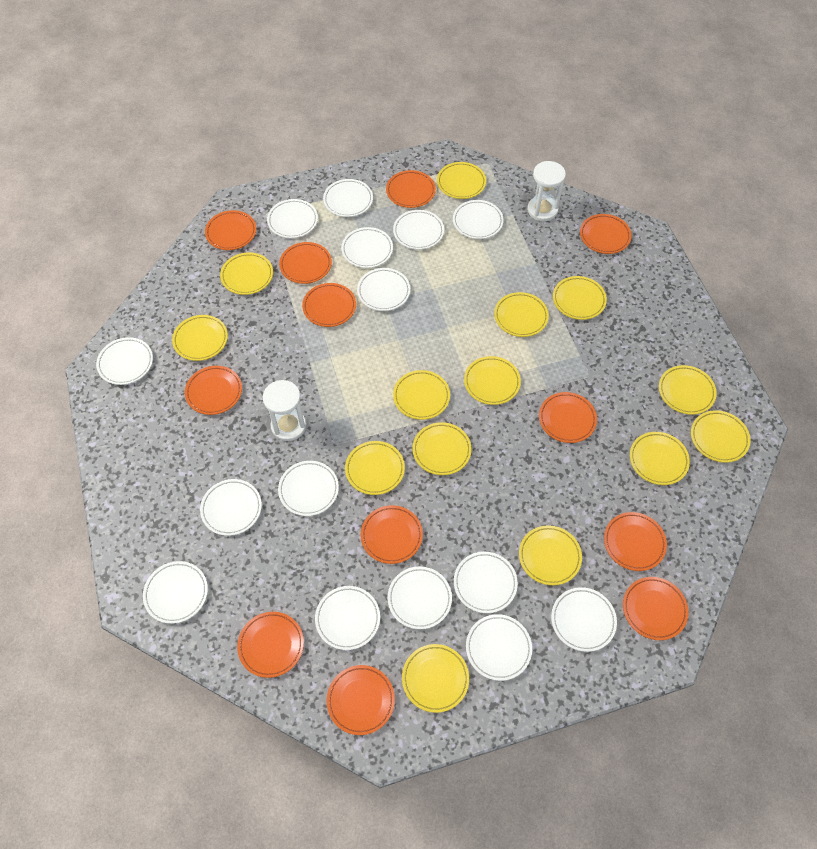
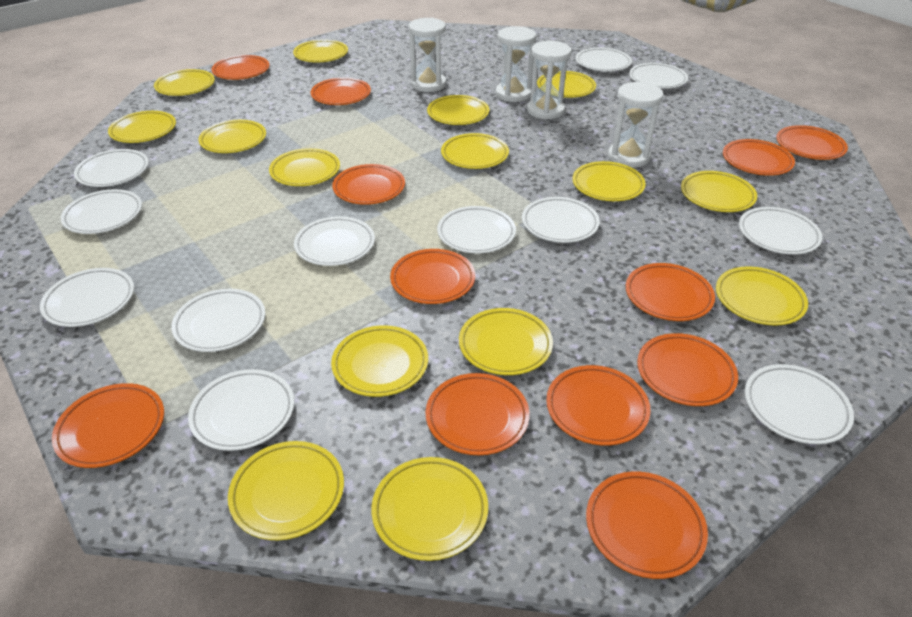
white hourglass: 2 -> 4
white plate: 15 -> 12
yellow plate: 14 -> 15

